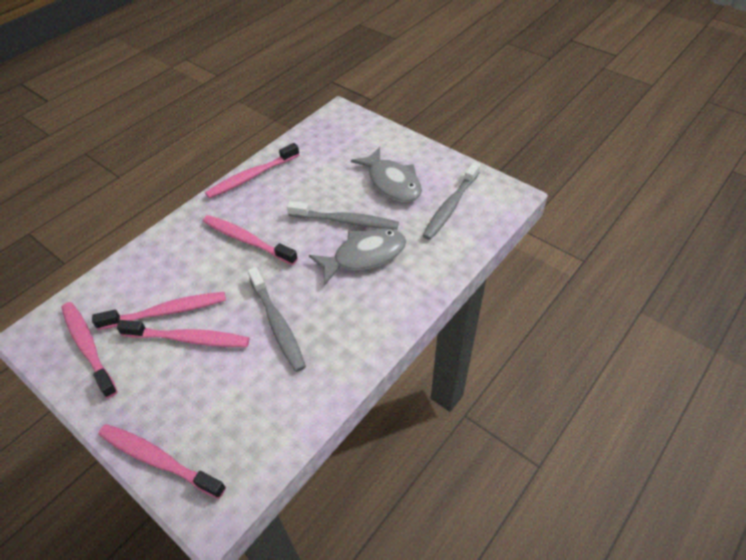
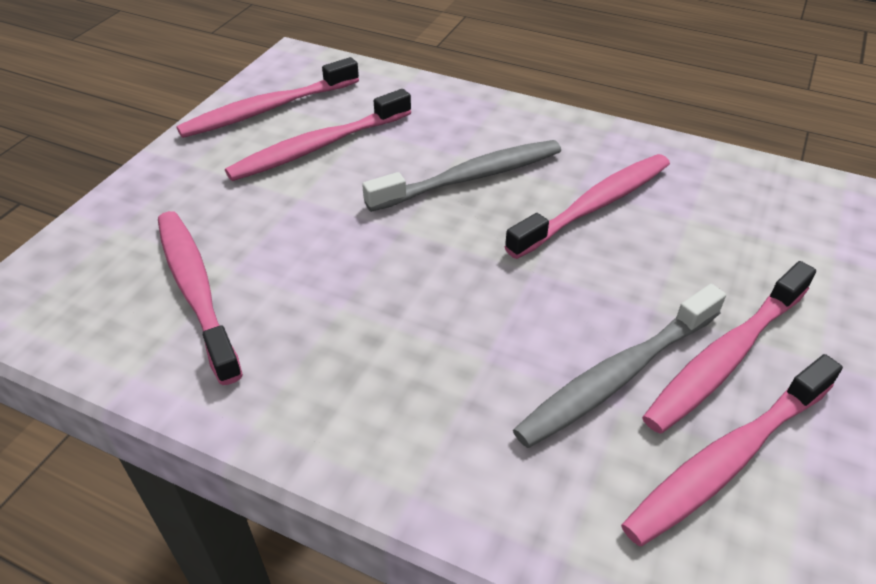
grey fish: 2 -> 0
grey toothbrush: 3 -> 2

